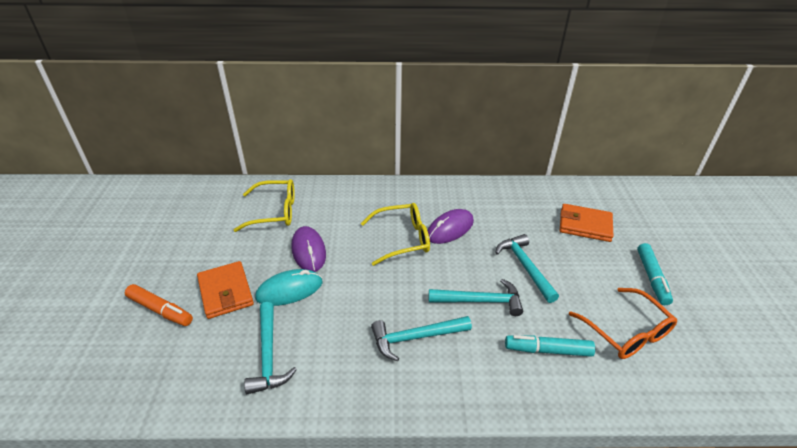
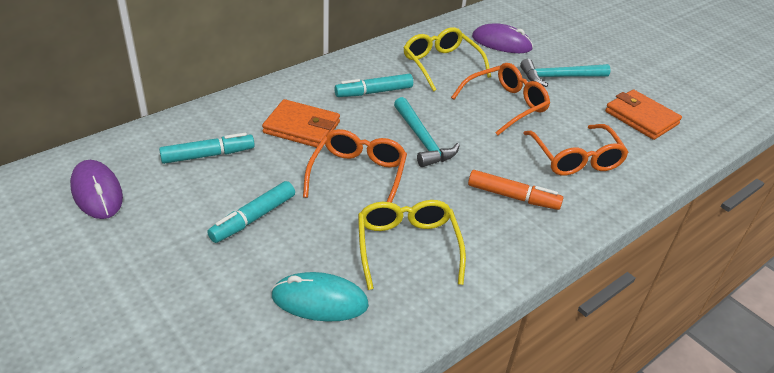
orange glasses: 1 -> 3
turquoise hammer: 4 -> 2
turquoise marker: 2 -> 3

